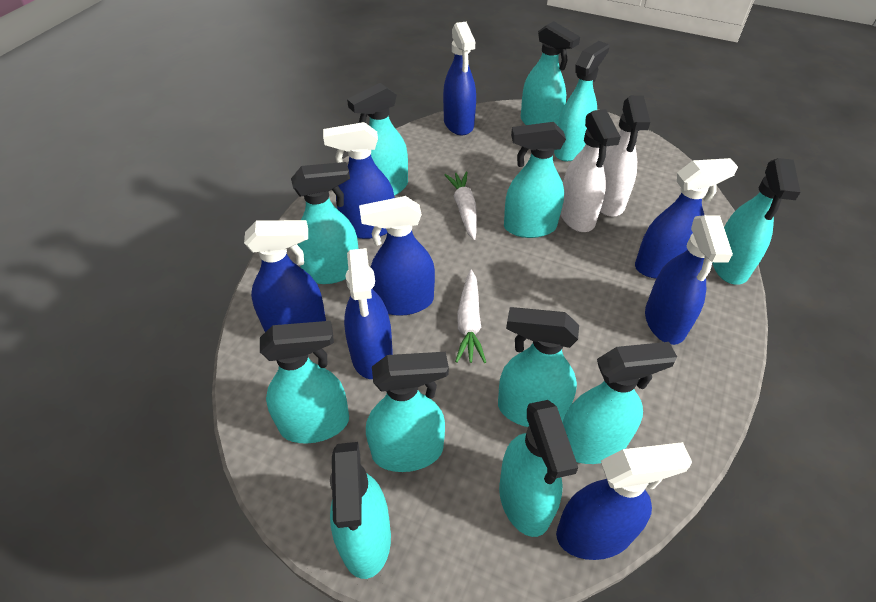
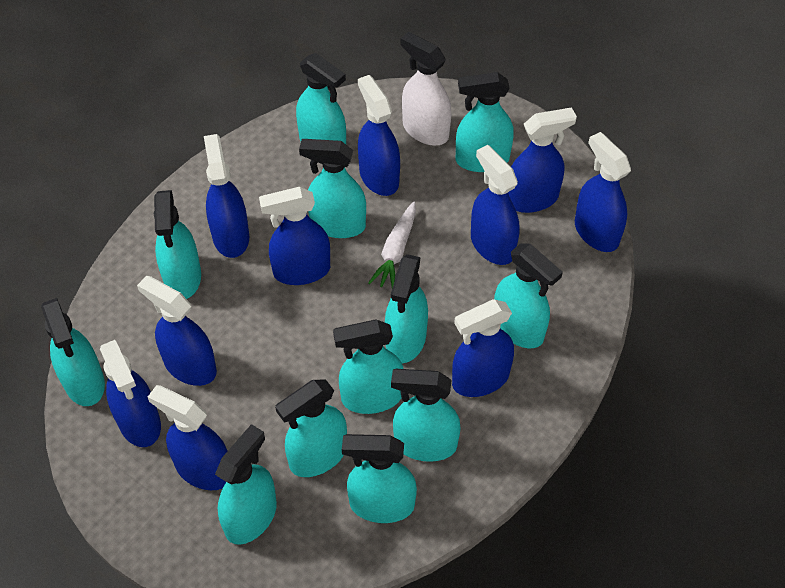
blue spray bottle: 8 -> 10
white carrot: 2 -> 1
white spray bottle: 2 -> 1

